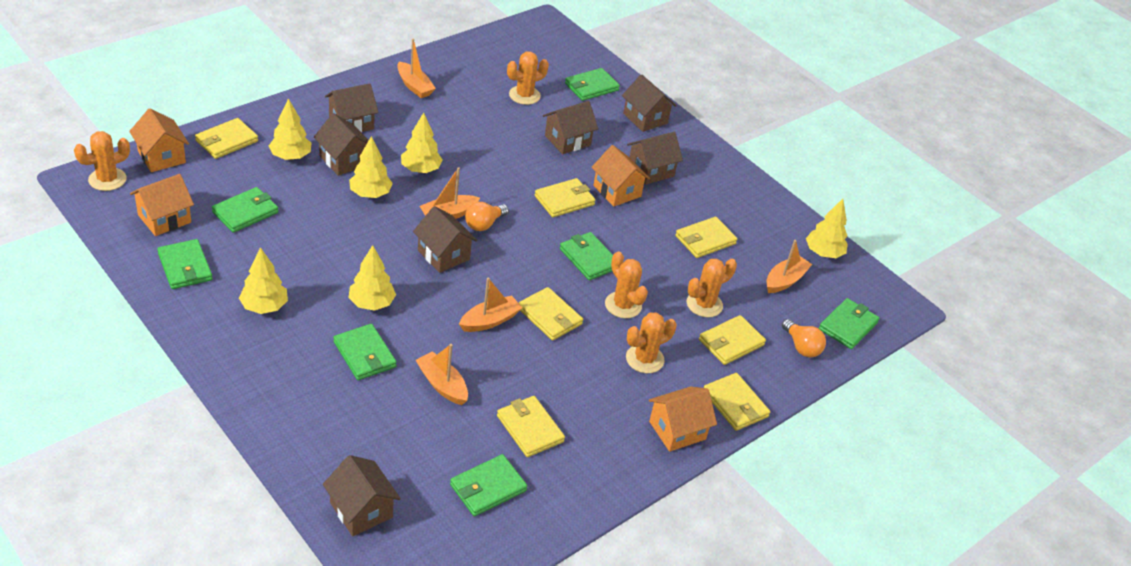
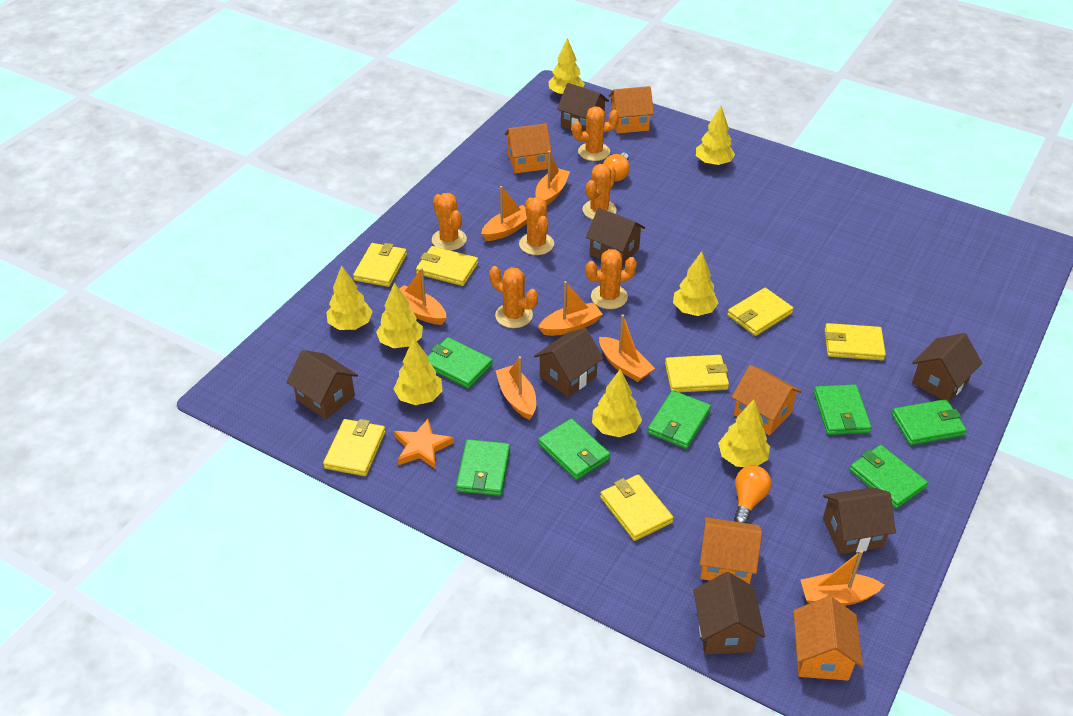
orange boat: 5 -> 7
orange cactus: 5 -> 6
orange house: 4 -> 5
orange star: 0 -> 1
yellow tree: 6 -> 8

